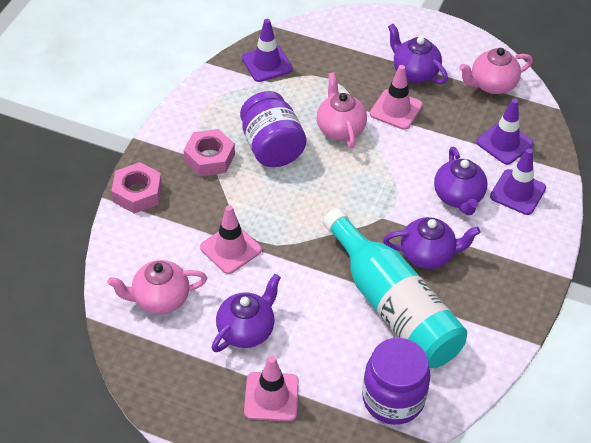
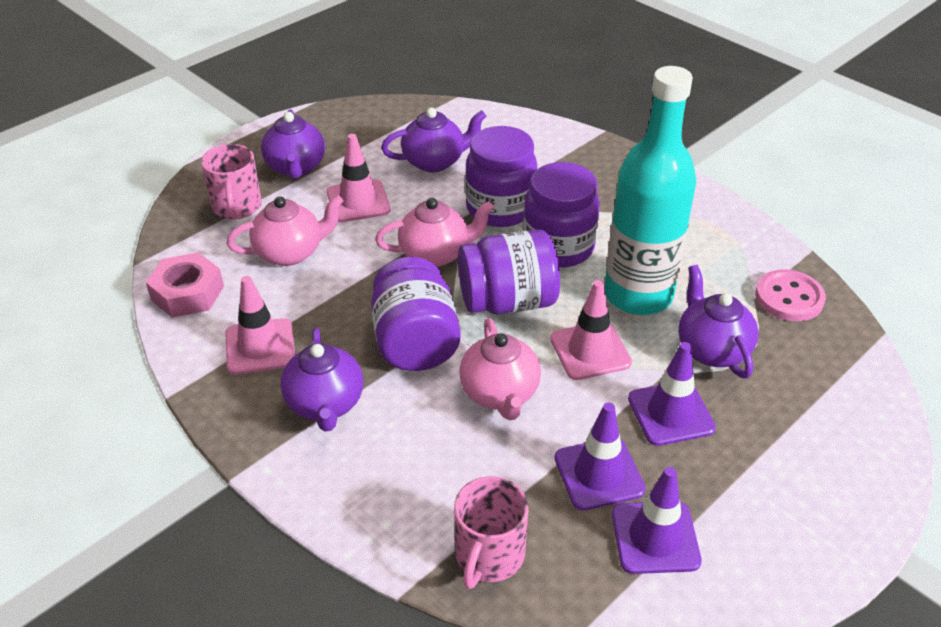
pink button: 0 -> 1
pink mug: 0 -> 2
pink nut: 2 -> 1
purple jar: 2 -> 4

